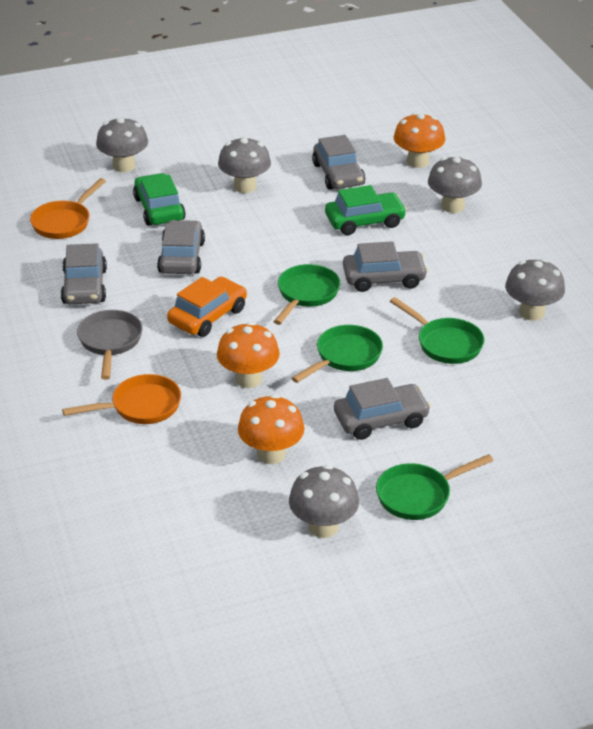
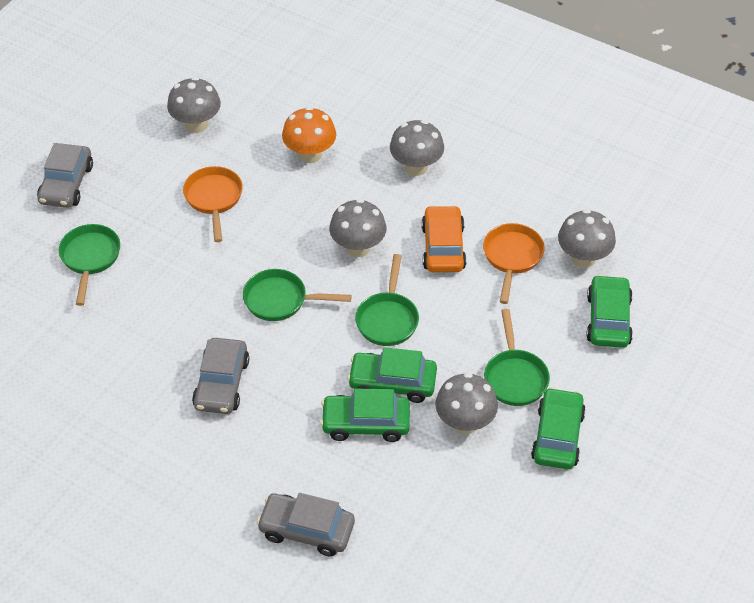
green car: 2 -> 4
grey car: 5 -> 3
grey pan: 1 -> 0
orange mushroom: 3 -> 1

